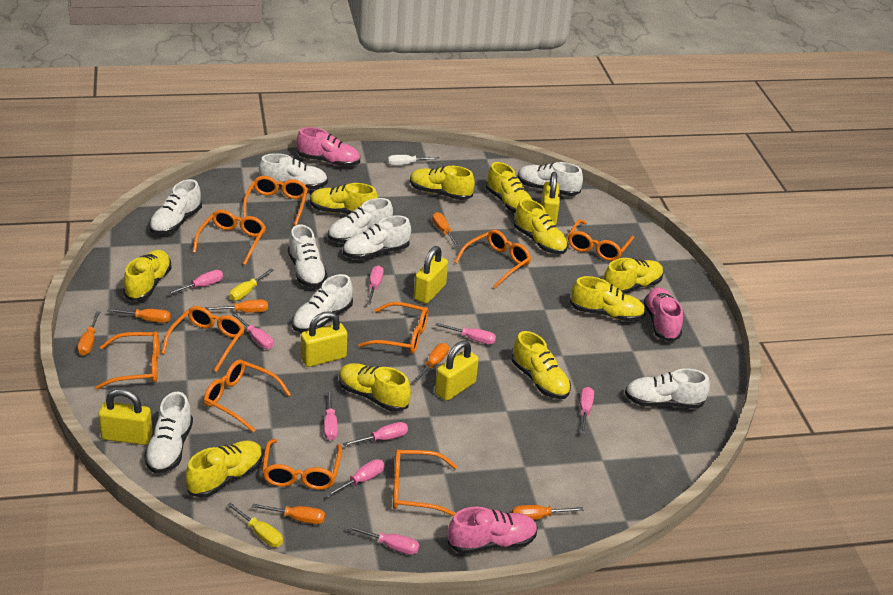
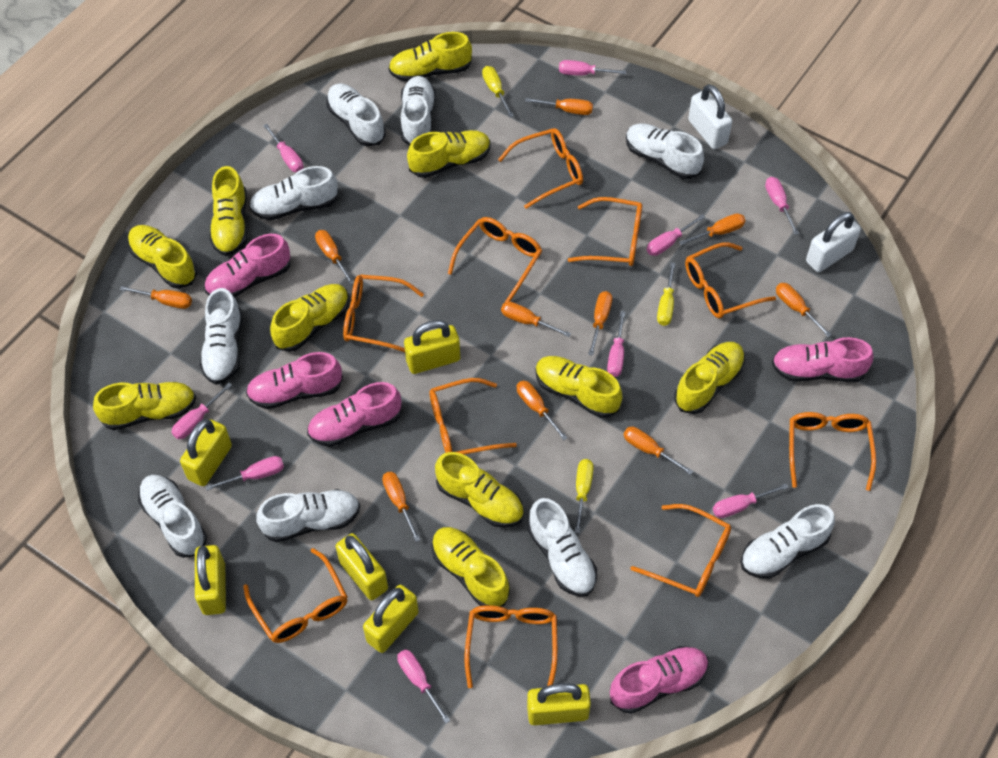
orange screwdriver: 7 -> 10
pink shoe: 3 -> 5
white padlock: 0 -> 2
white screwdriver: 1 -> 0
yellow padlock: 5 -> 6
yellow screwdriver: 2 -> 3

